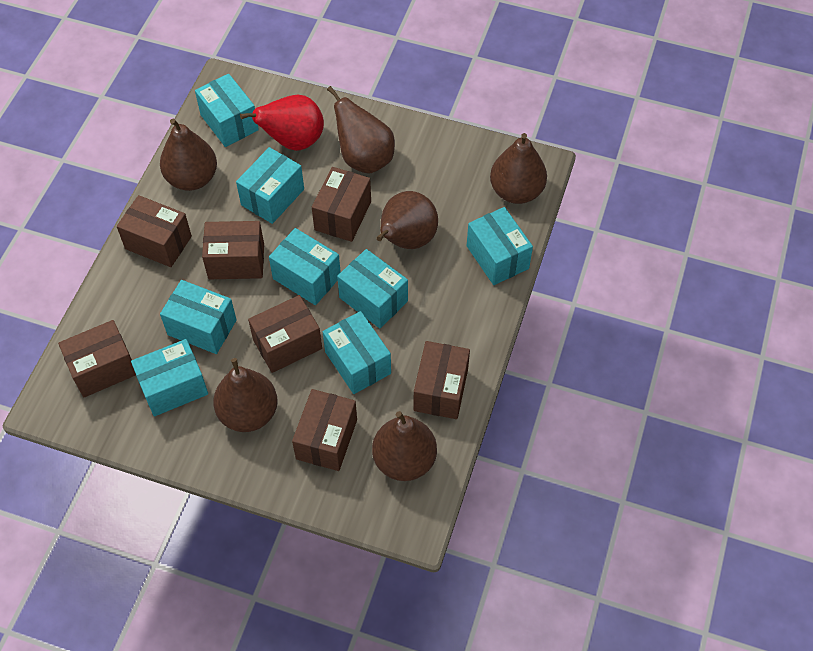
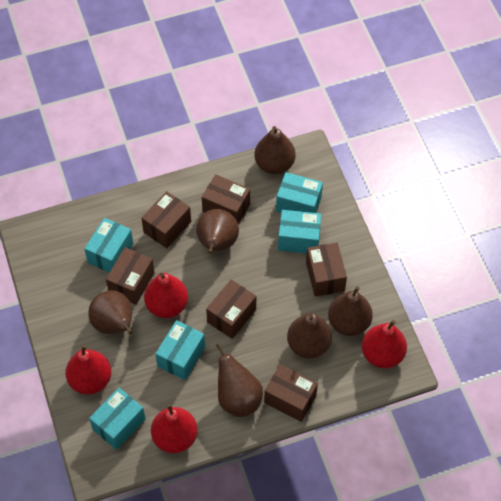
brown box: 7 -> 6
red pear: 1 -> 4
turquoise box: 8 -> 5

